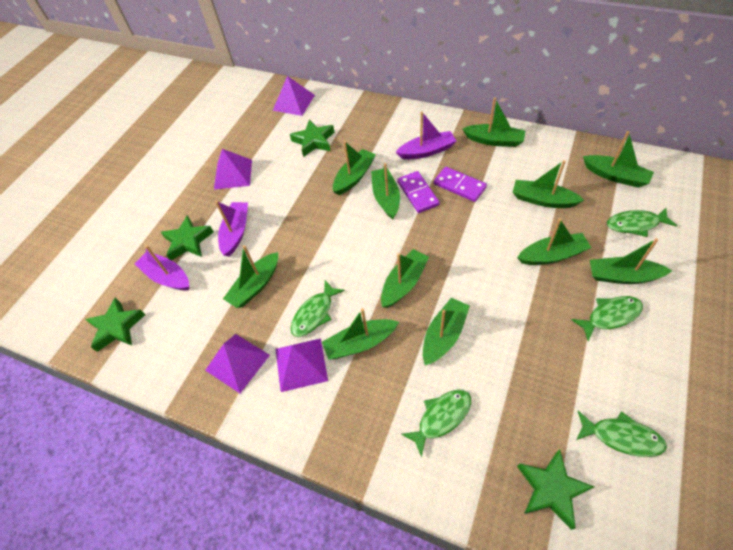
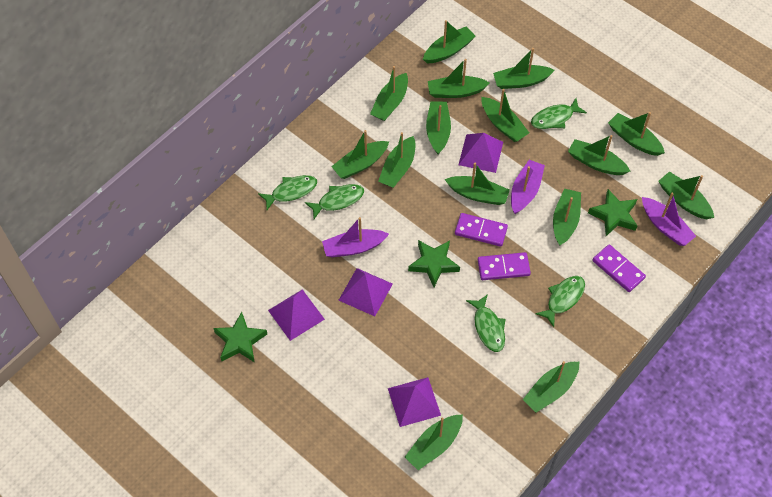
green boat: 11 -> 15
green star: 4 -> 3
purple domino: 2 -> 3

